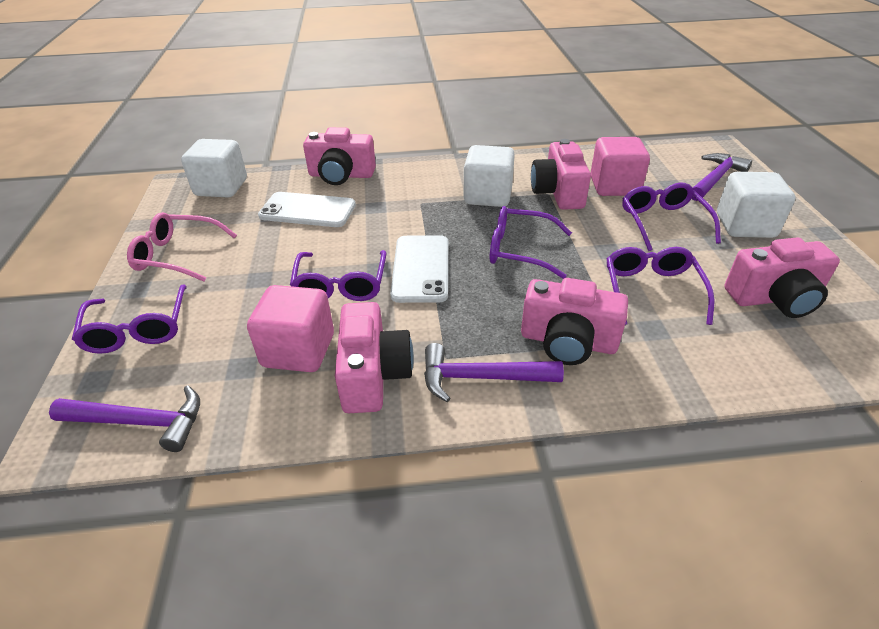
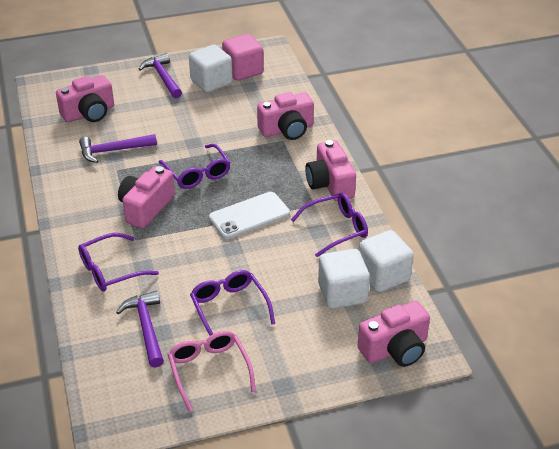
pink cube: 2 -> 1
purple glasses: 5 -> 4
white phone: 2 -> 1

